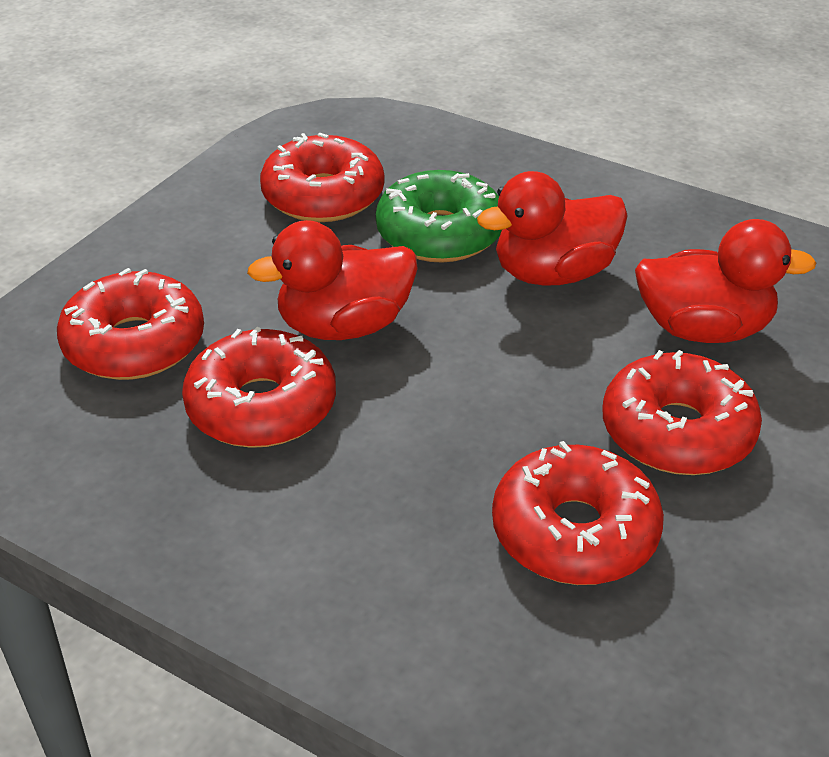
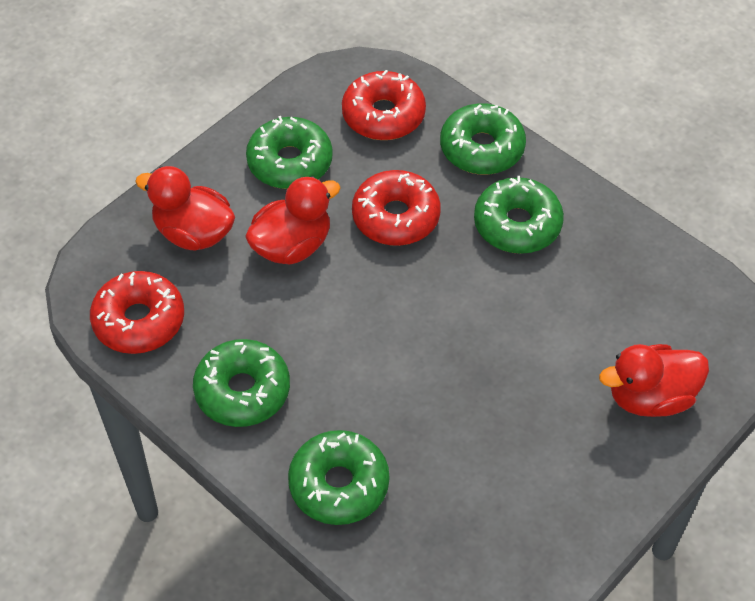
green donut: 1 -> 5
red donut: 5 -> 3

